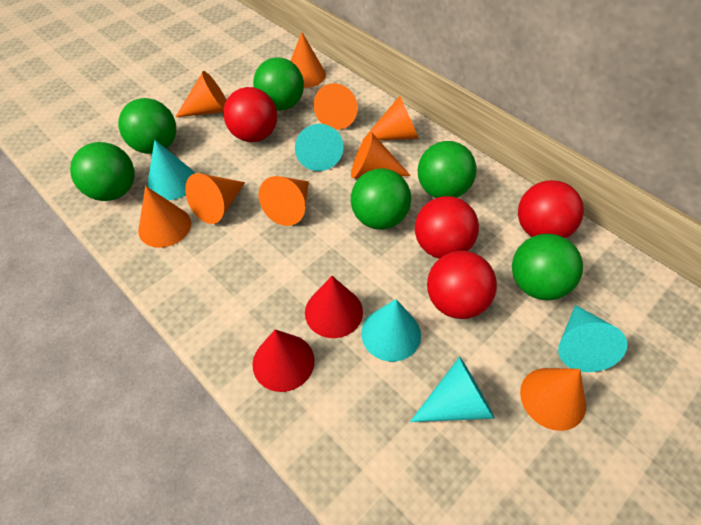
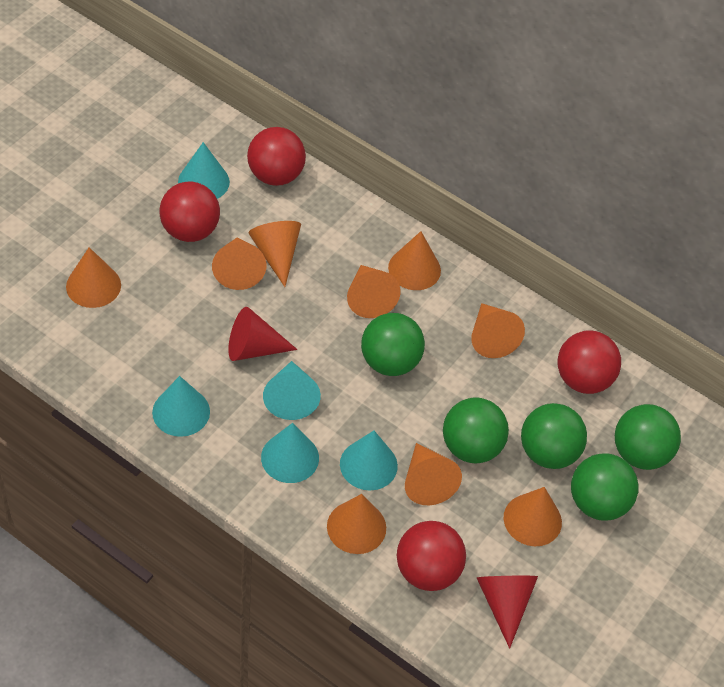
green ball: 6 -> 5

